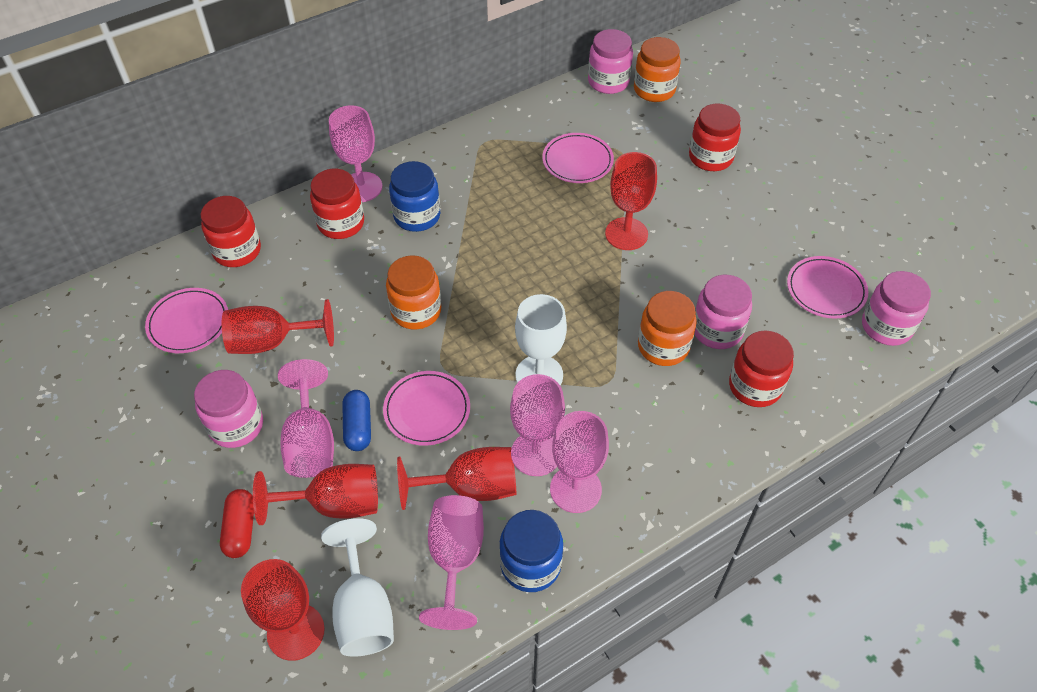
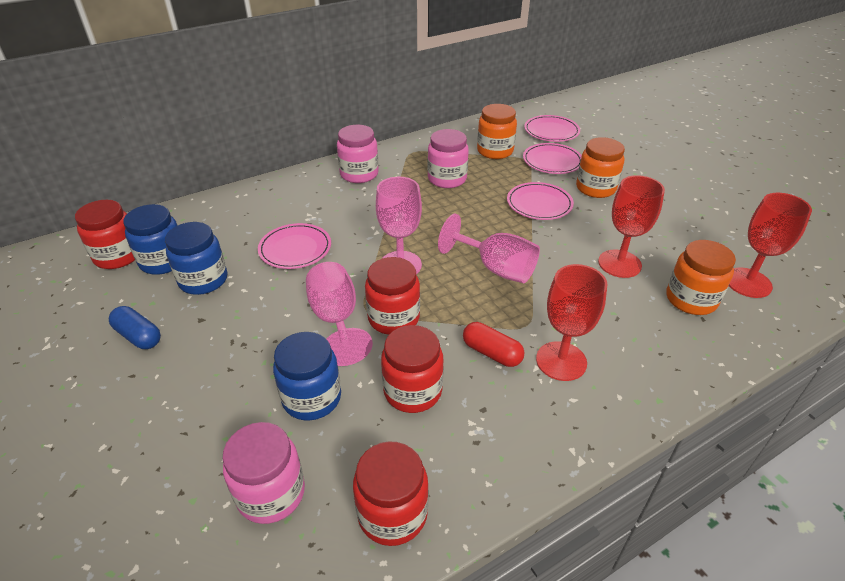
blue jar: 2 -> 3
pink goblet: 5 -> 3
pink jar: 4 -> 3
red goblet: 5 -> 3
white goblet: 2 -> 0

